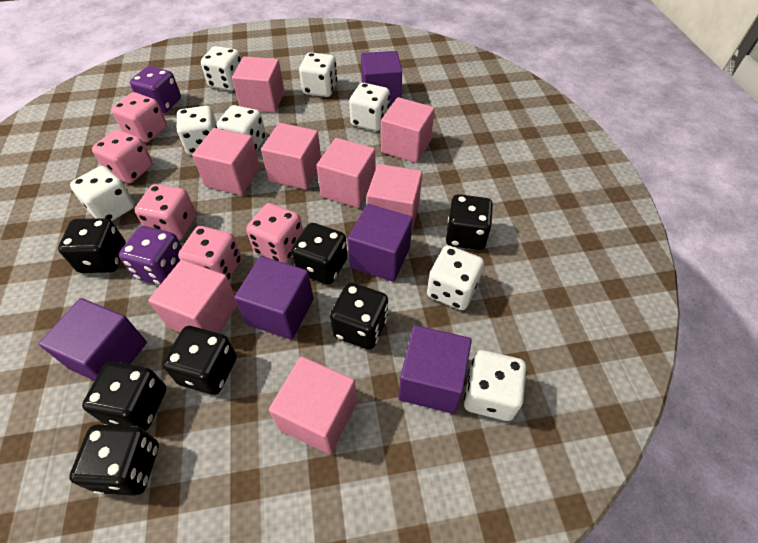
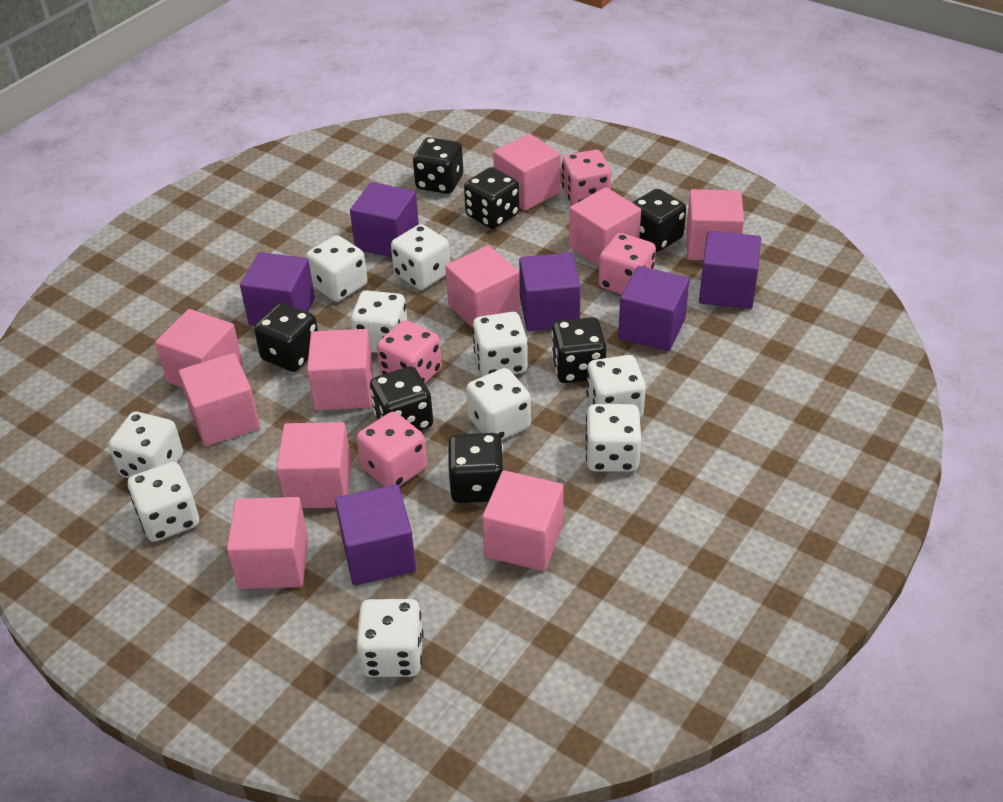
pink cube: 8 -> 10
pink dice: 5 -> 4
purple cube: 5 -> 6
purple dice: 2 -> 0
white dice: 8 -> 10

